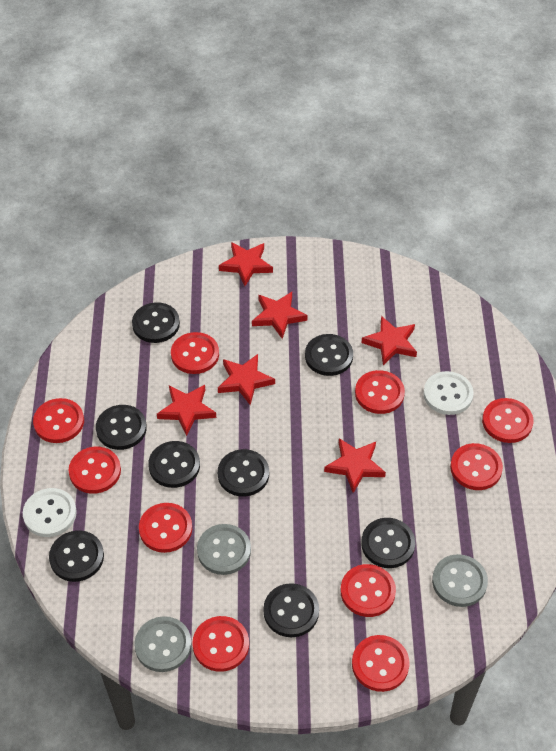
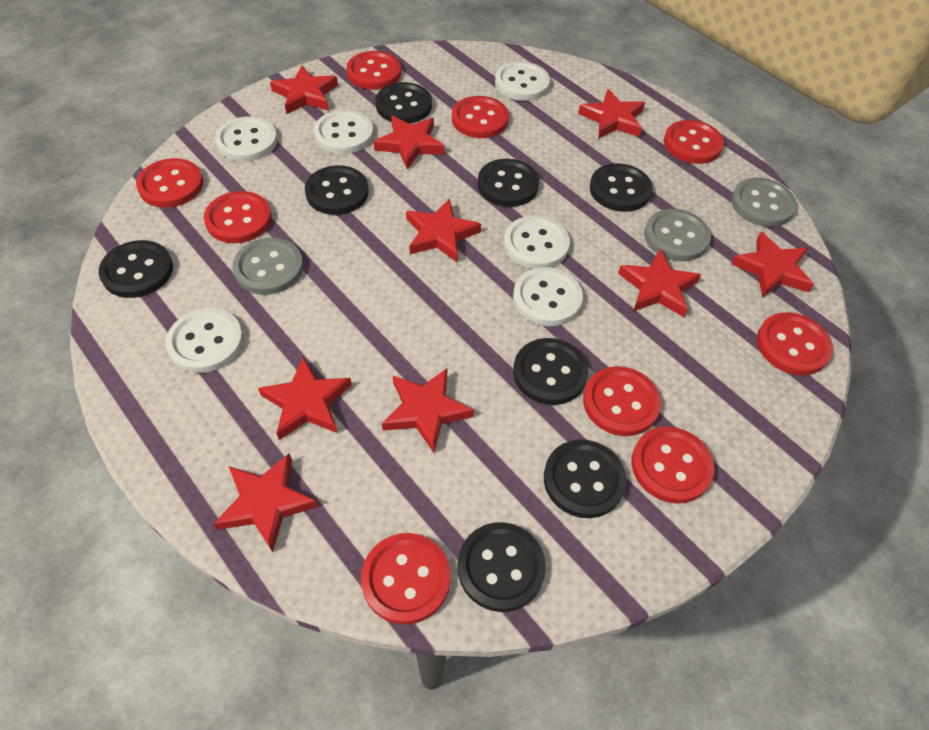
red button: 10 -> 9
red star: 6 -> 9
white button: 2 -> 6

